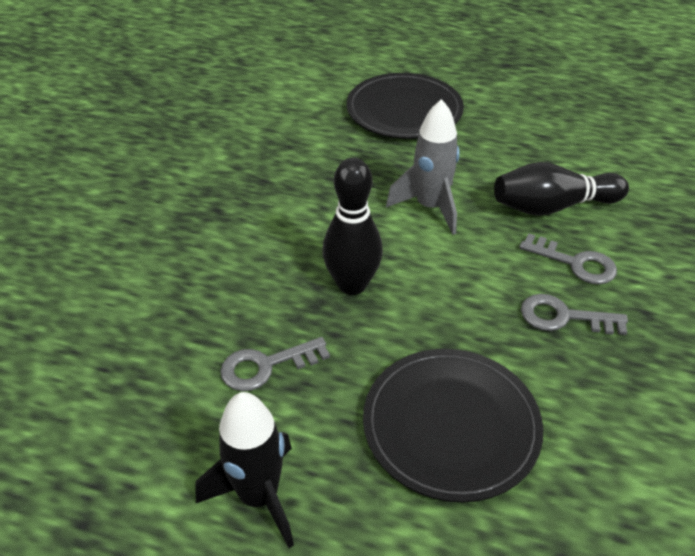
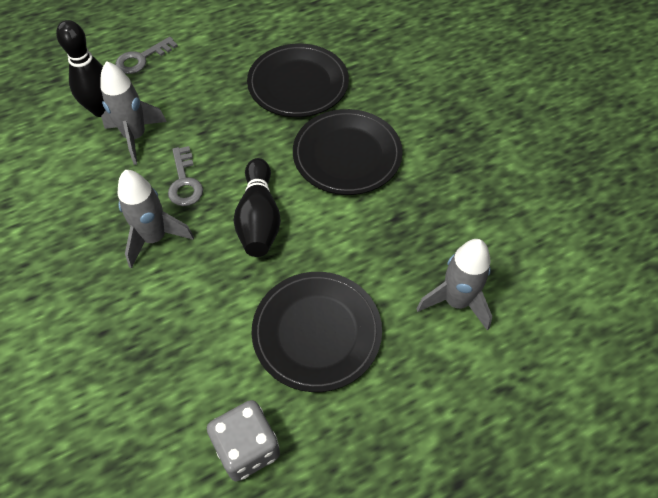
black plate: 2 -> 3
black rocket: 1 -> 0
grey dice: 0 -> 1
grey key: 3 -> 2
grey rocket: 1 -> 3

